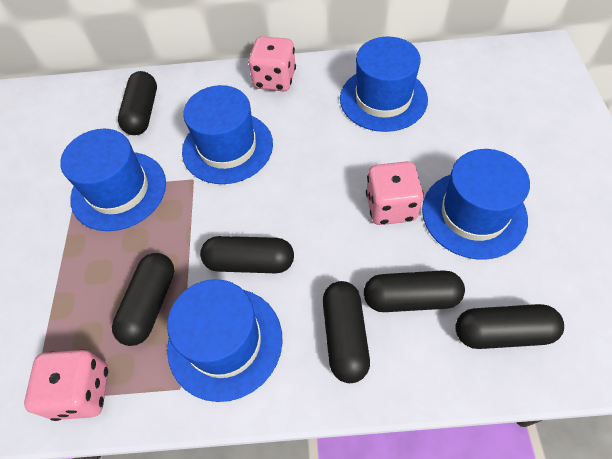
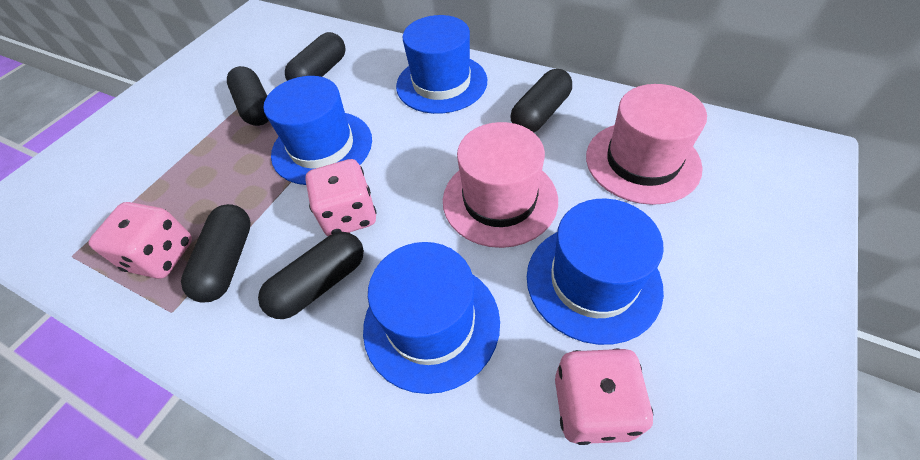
black capsule: 6 -> 5
blue hat: 5 -> 4
pink hat: 0 -> 2

